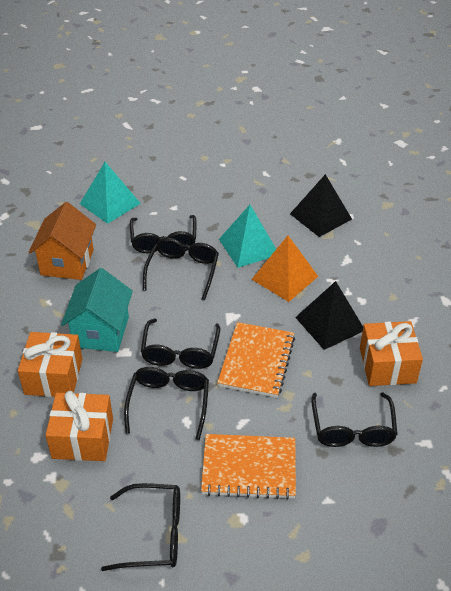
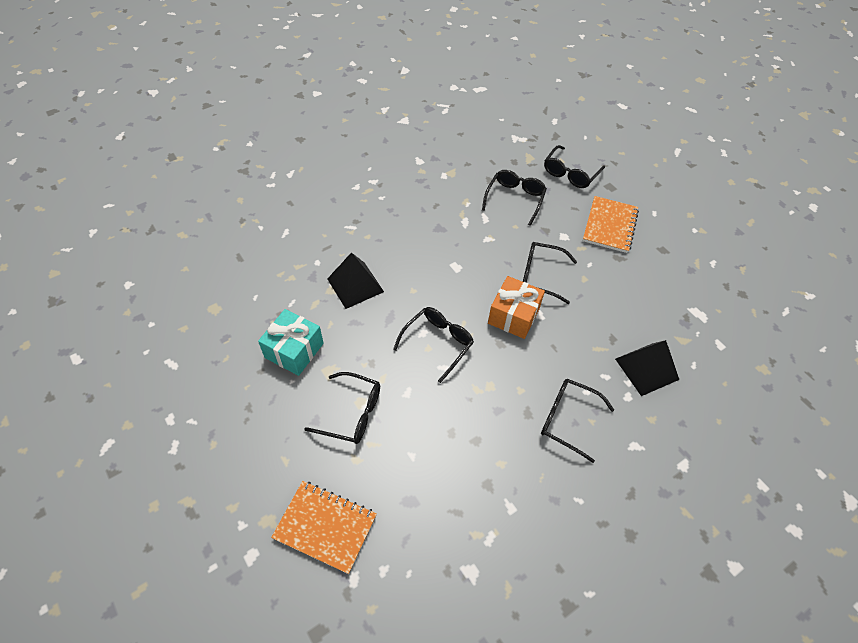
orange gift: 3 -> 1
orange house: 1 -> 0
orange pyramid: 1 -> 0
turquoise gift: 0 -> 1
turquoise house: 1 -> 0
turquoise pyramid: 2 -> 0

